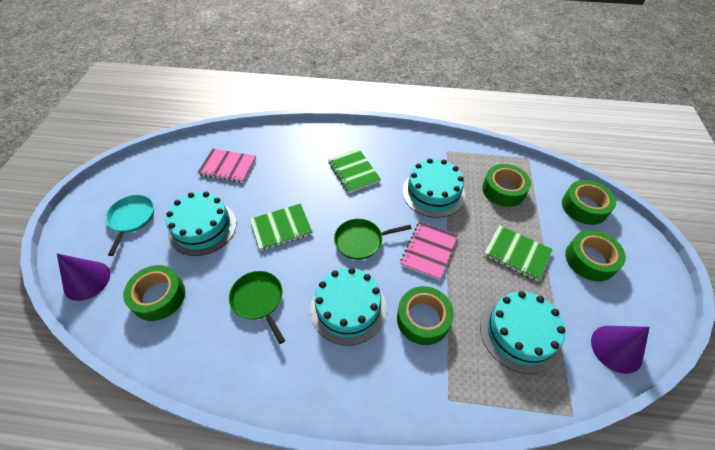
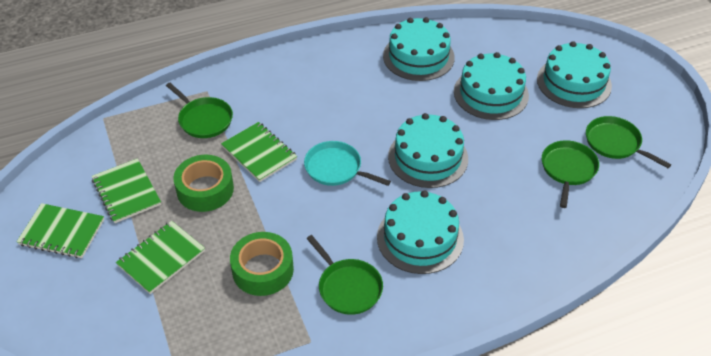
green notebook: 3 -> 4
green pan: 2 -> 4
green tape: 5 -> 2
pink notebook: 2 -> 0
purple cone: 2 -> 0
turquoise cake: 4 -> 5

